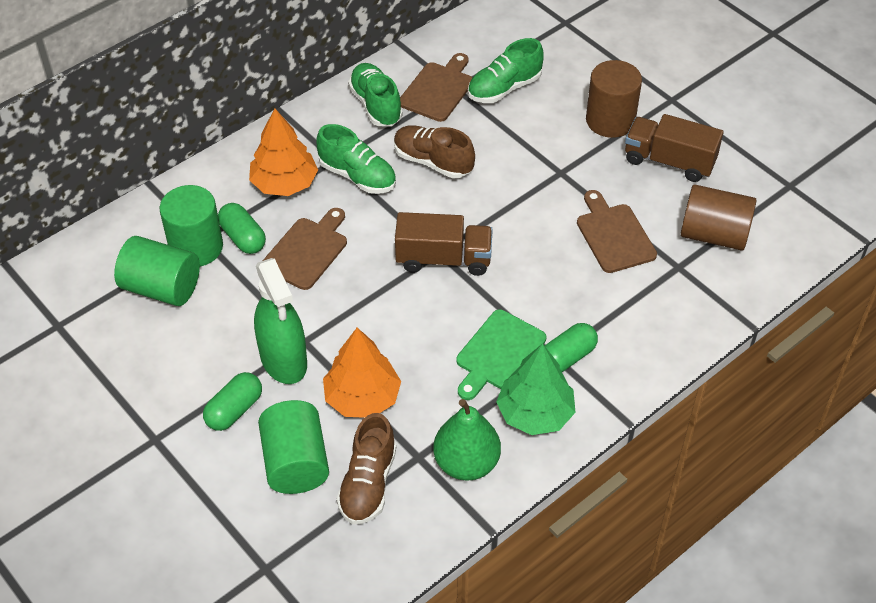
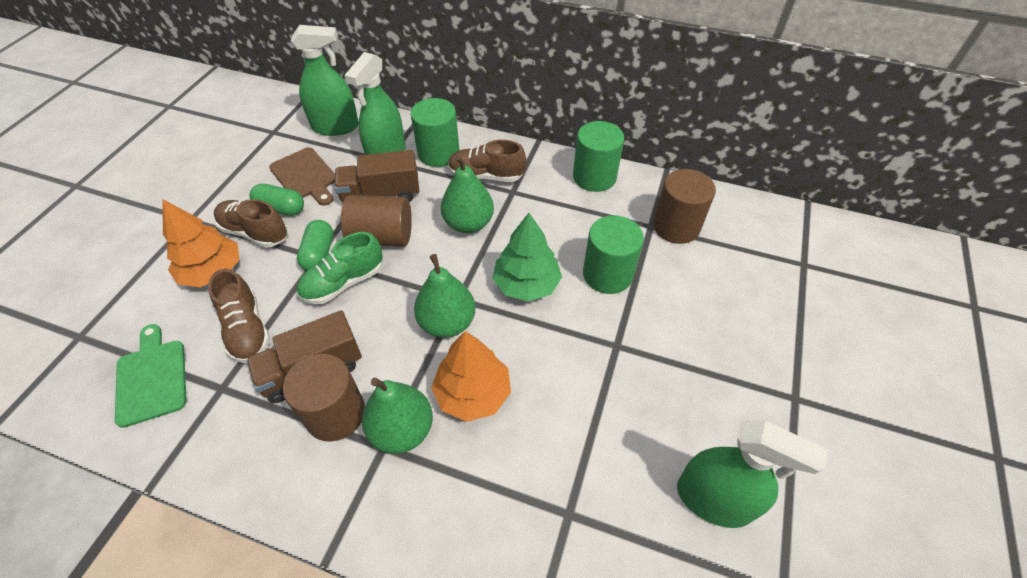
brown cutting board: 3 -> 1
brown cylinder: 2 -> 3
brown shoe: 2 -> 3
green capsule: 3 -> 2
green pear: 1 -> 3
green shoe: 3 -> 1
green spray bottle: 1 -> 3

